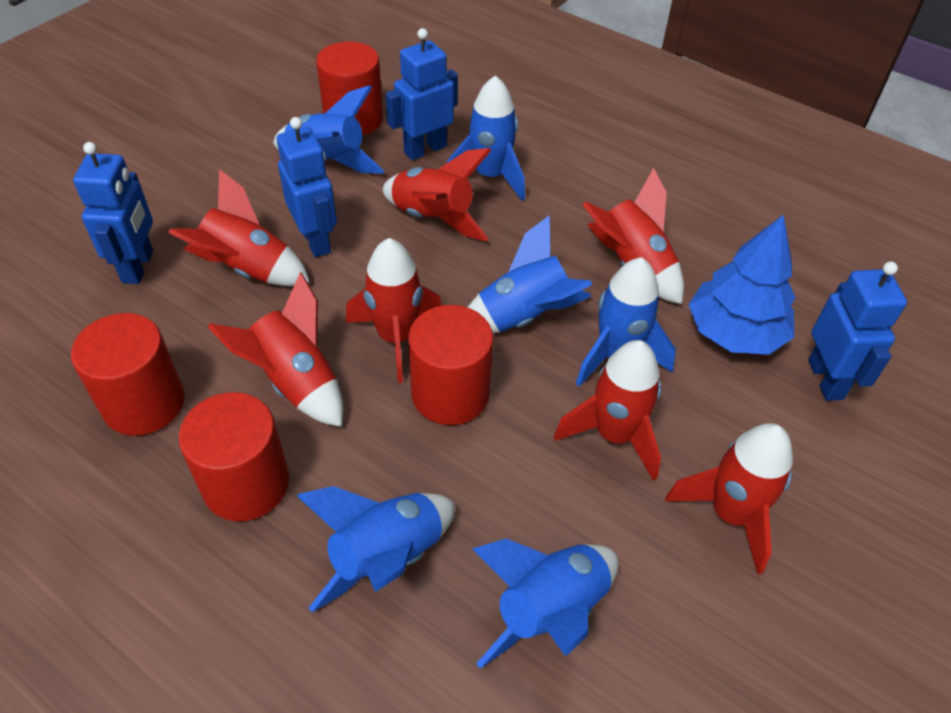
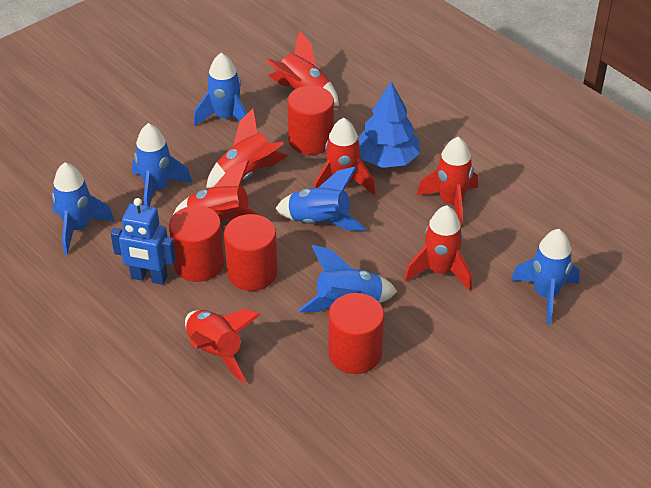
blue robot: 4 -> 1

